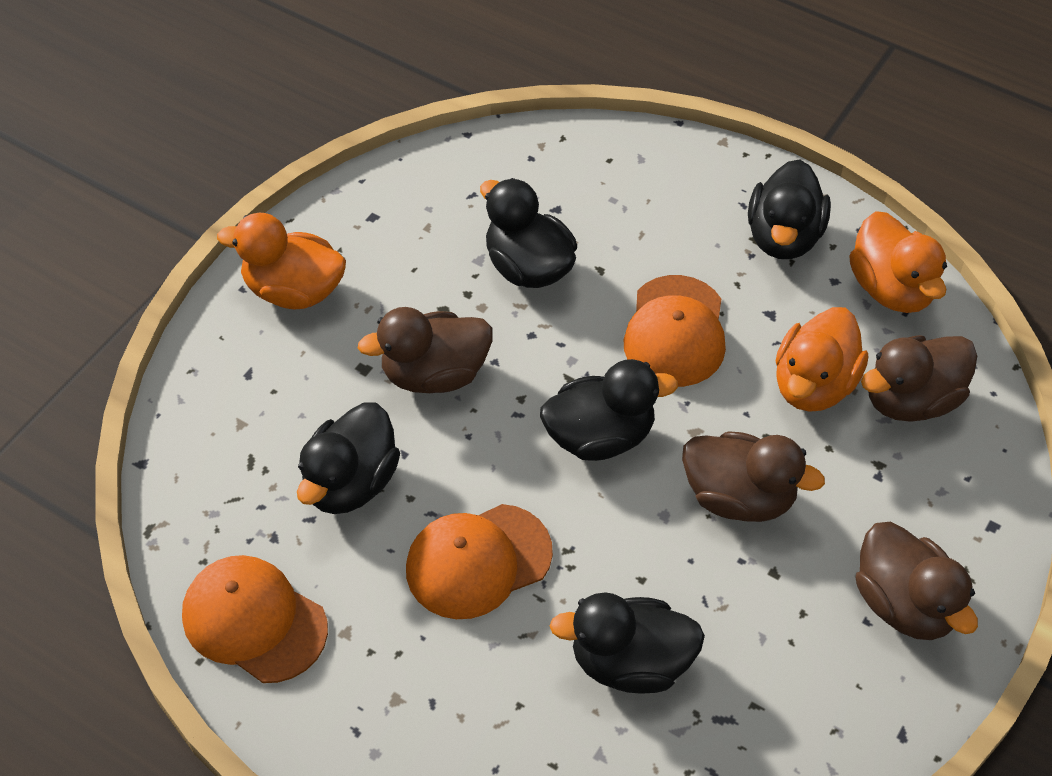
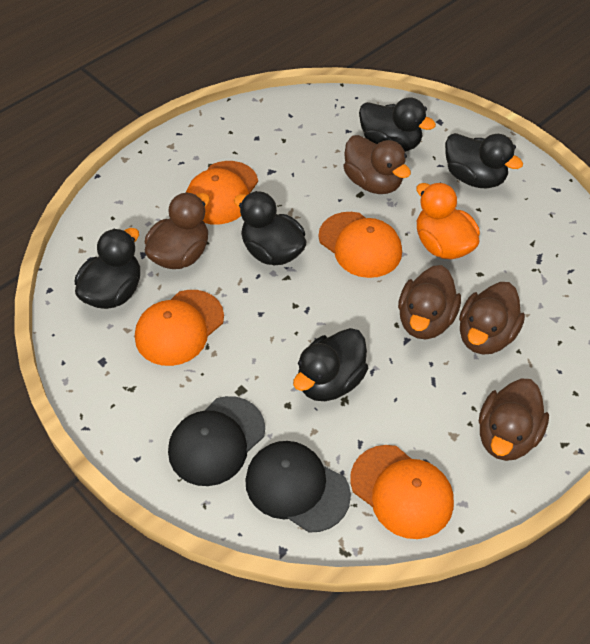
black cap: 0 -> 2
brown duck: 4 -> 5
orange cap: 3 -> 4
orange duck: 3 -> 1

